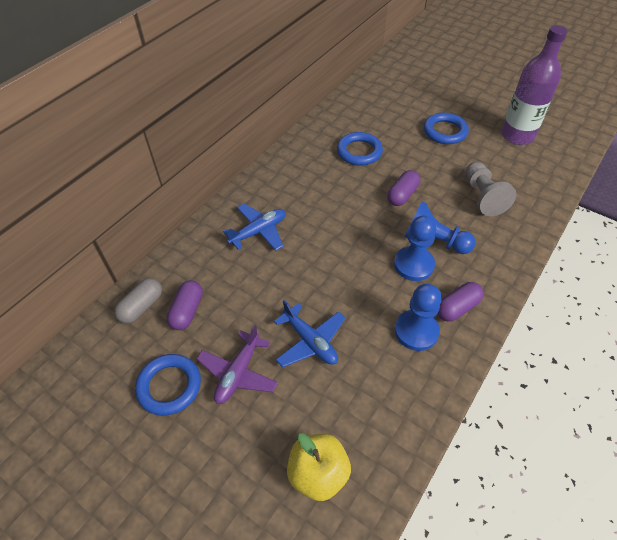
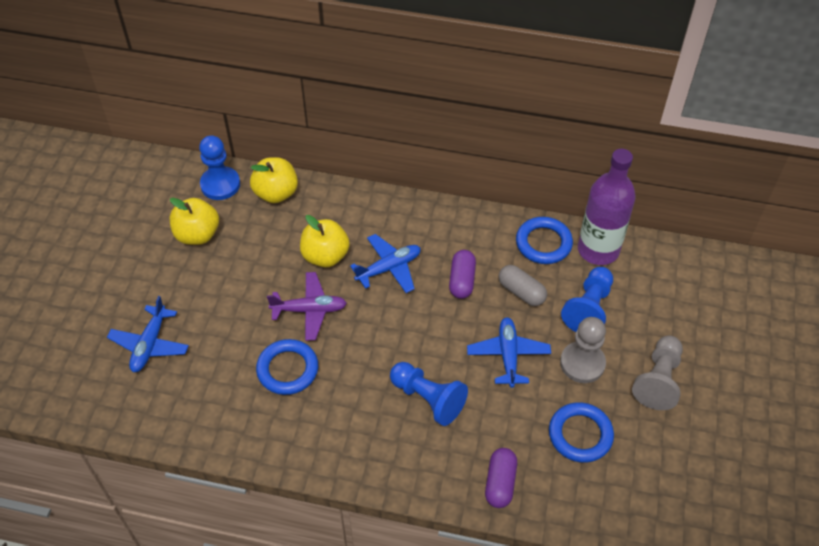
blue plane: 2 -> 3
grey pawn: 1 -> 2
purple capsule: 3 -> 2
yellow apple: 1 -> 3

